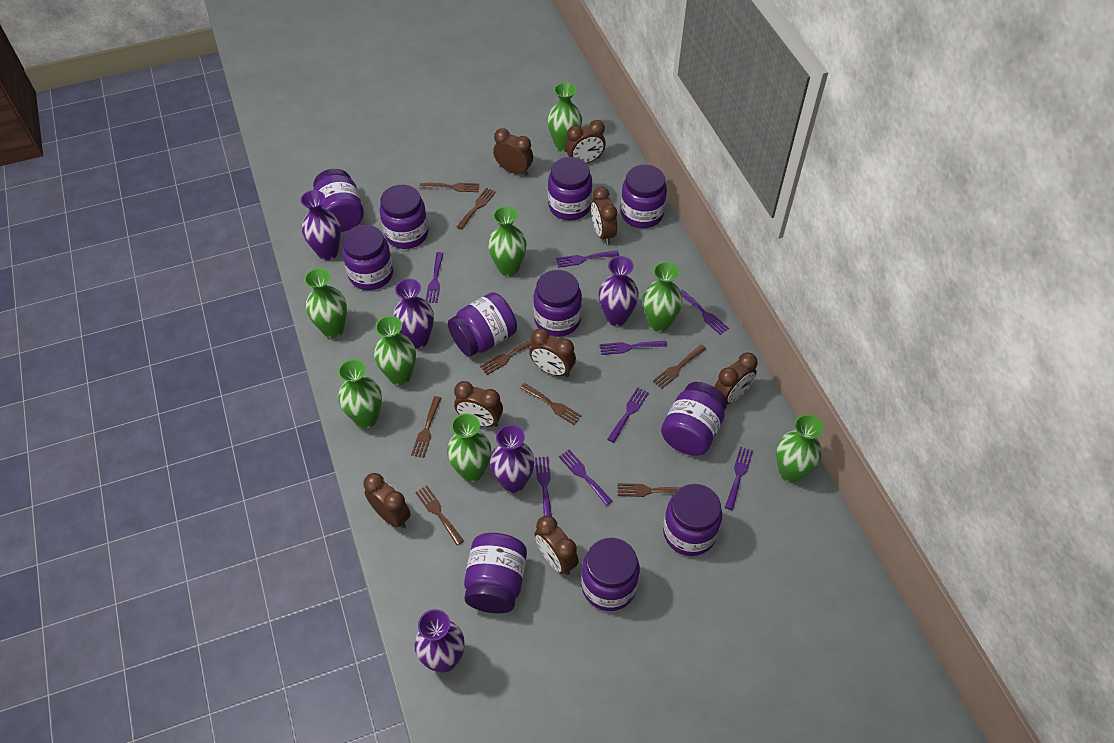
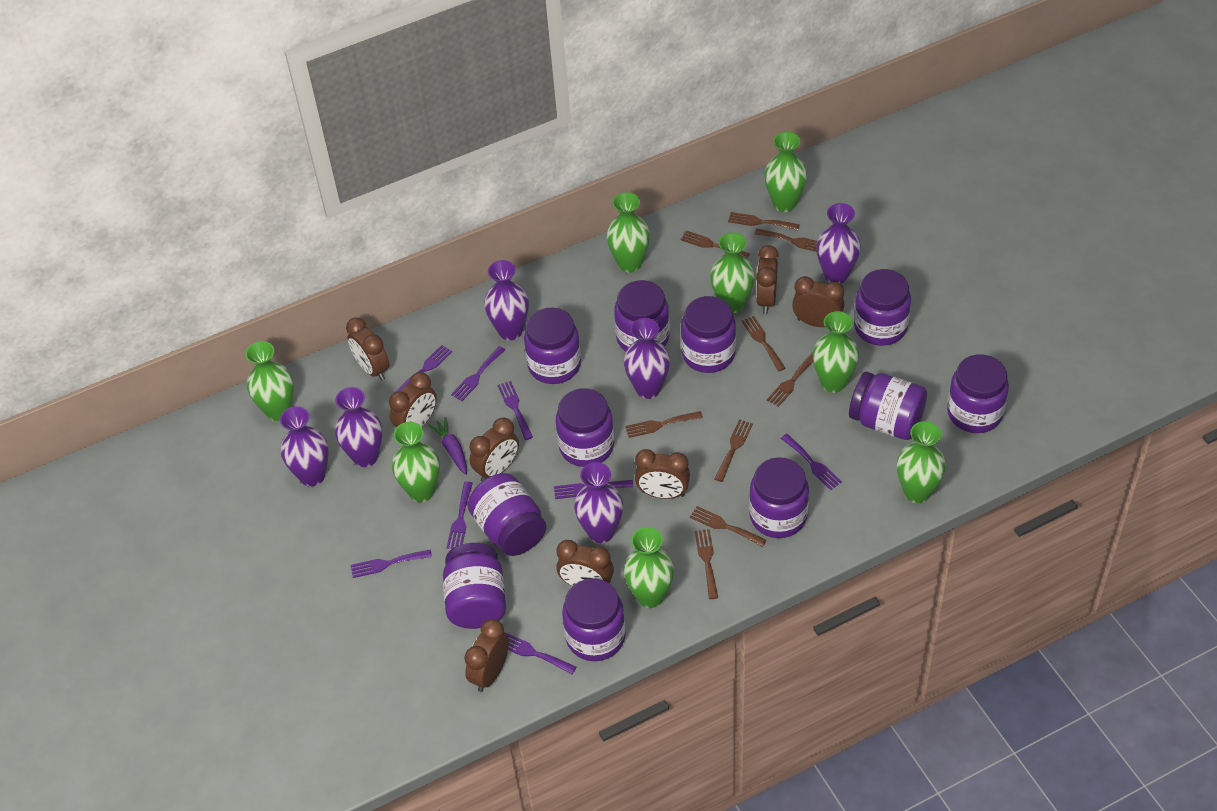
brown fork: 8 -> 9
purple carrot: 0 -> 1
purple vase: 5 -> 6

